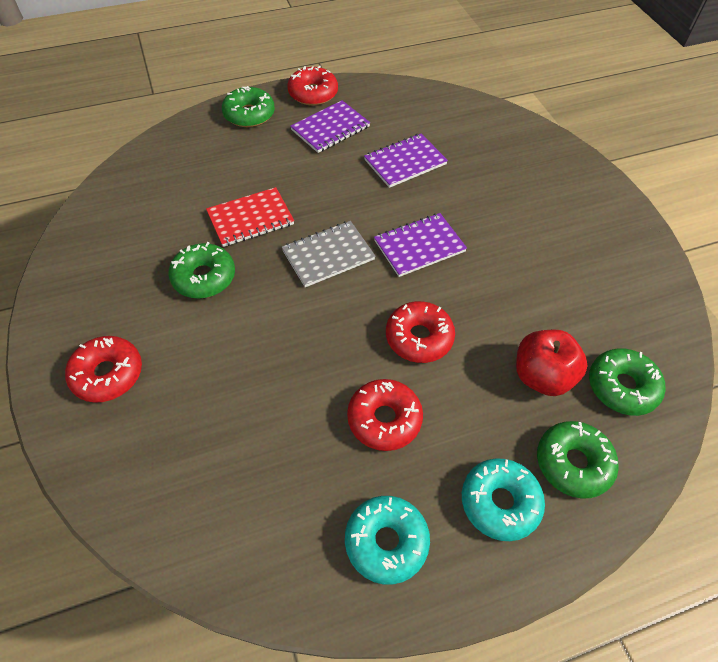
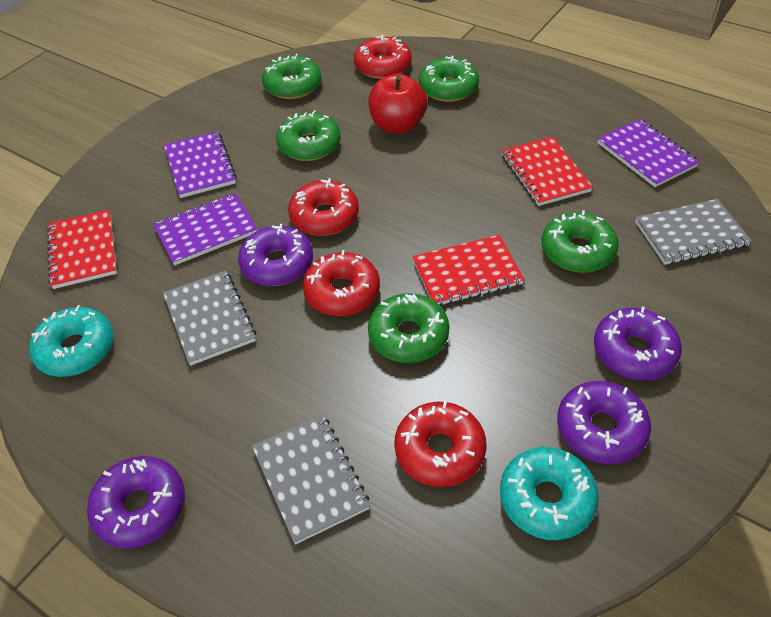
green donut: 4 -> 5
grey notebook: 1 -> 3
purple donut: 0 -> 4
red notebook: 1 -> 3

